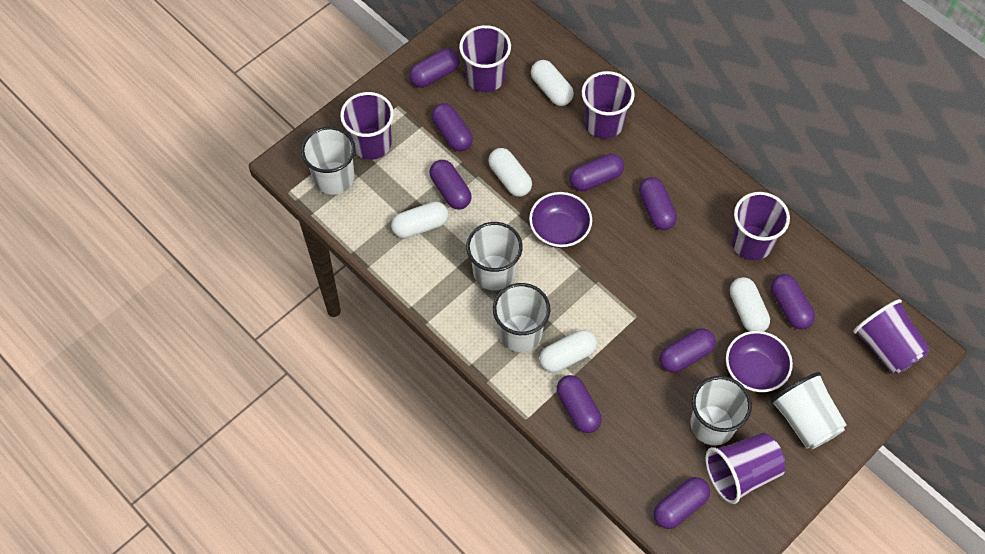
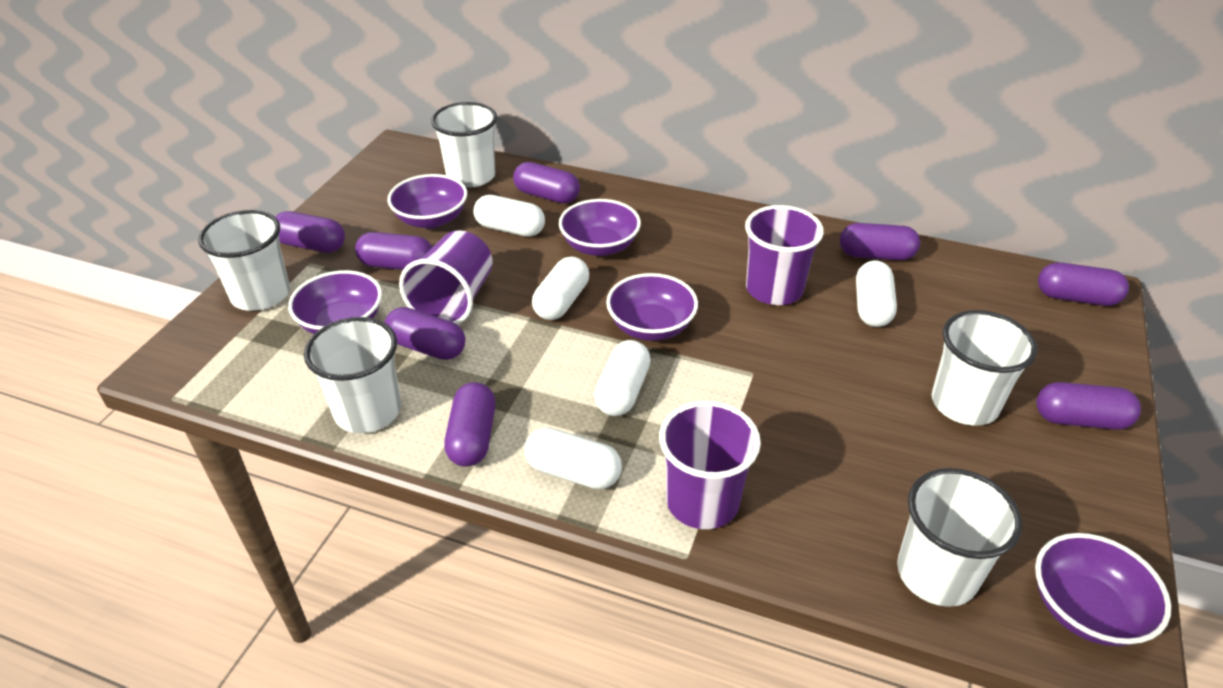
purple bowl: 2 -> 5
purple capsule: 9 -> 8
purple cup: 6 -> 3

